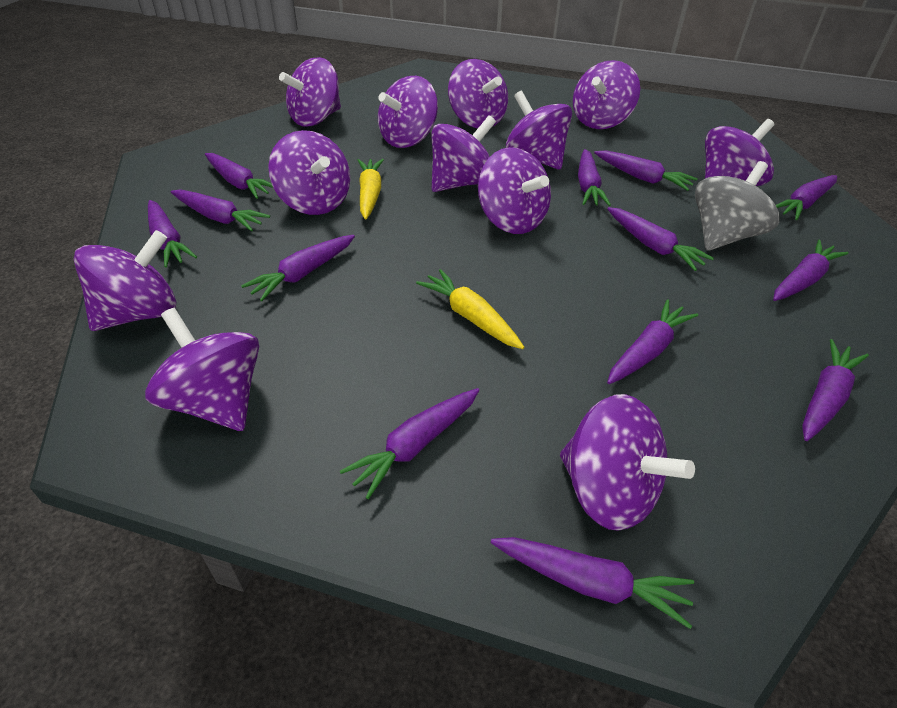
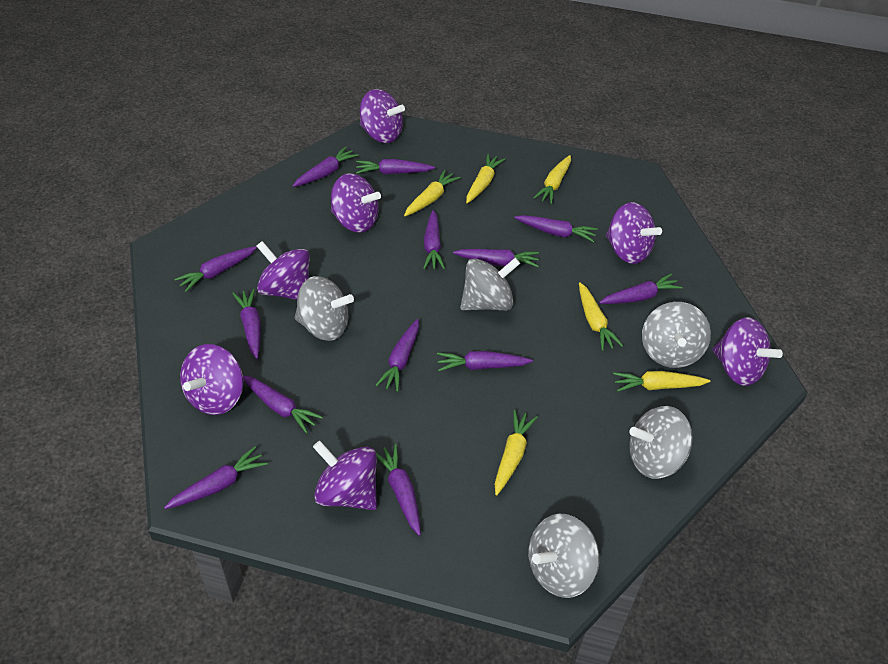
grey spinning top: 1 -> 5
purple spinning top: 12 -> 7
yellow carrot: 2 -> 6

